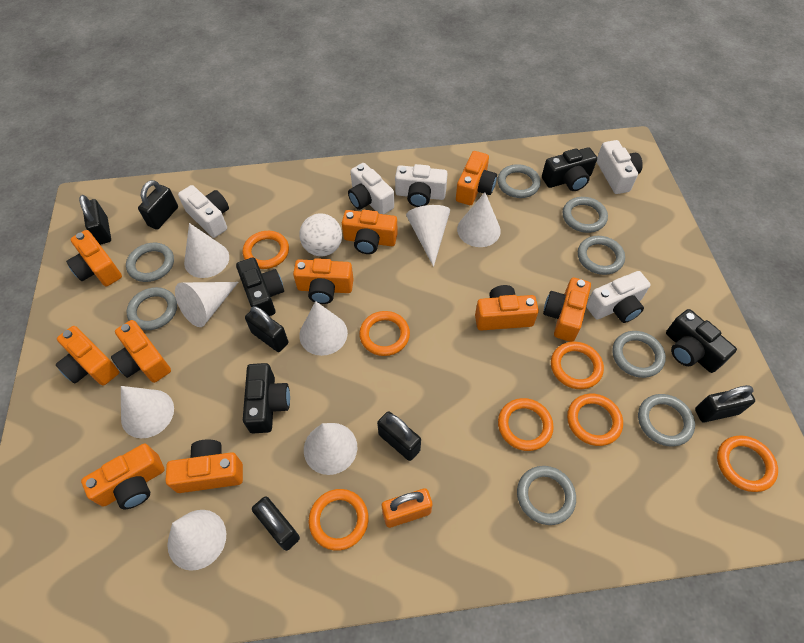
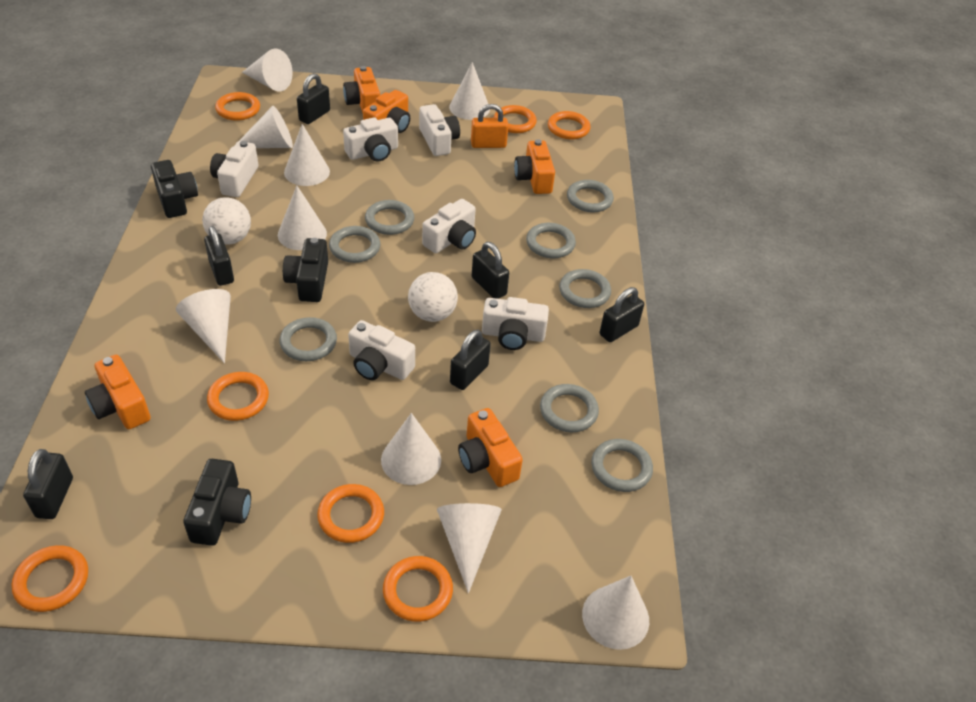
black camera: 4 -> 3
orange camera: 10 -> 5
white ball: 1 -> 2
white camera: 5 -> 6
white cone: 8 -> 9

